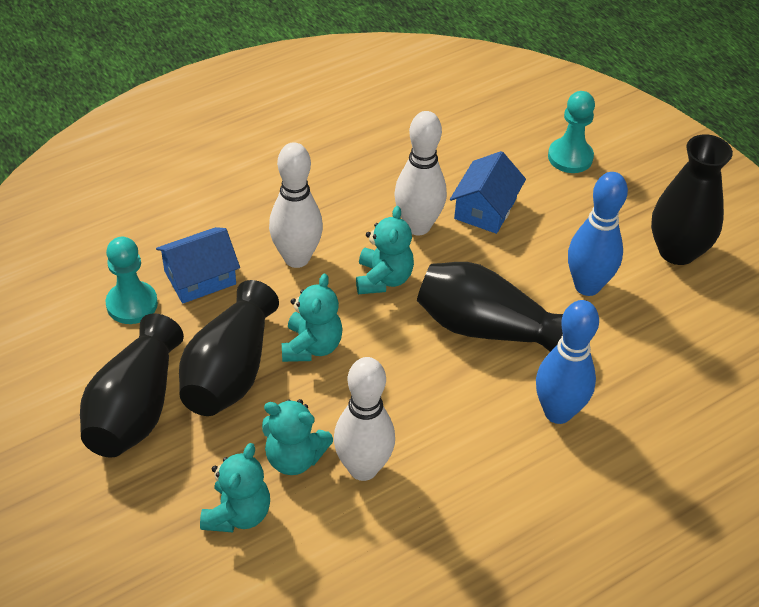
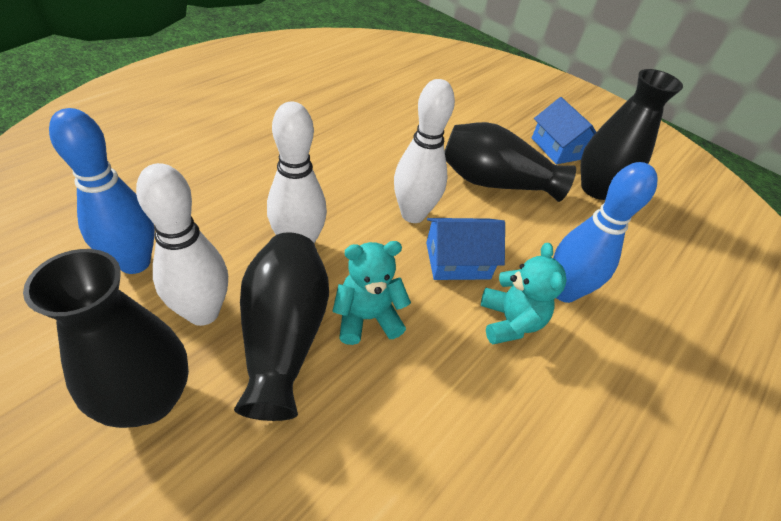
turquoise pawn: 2 -> 0
turquoise teddy bear: 4 -> 2

